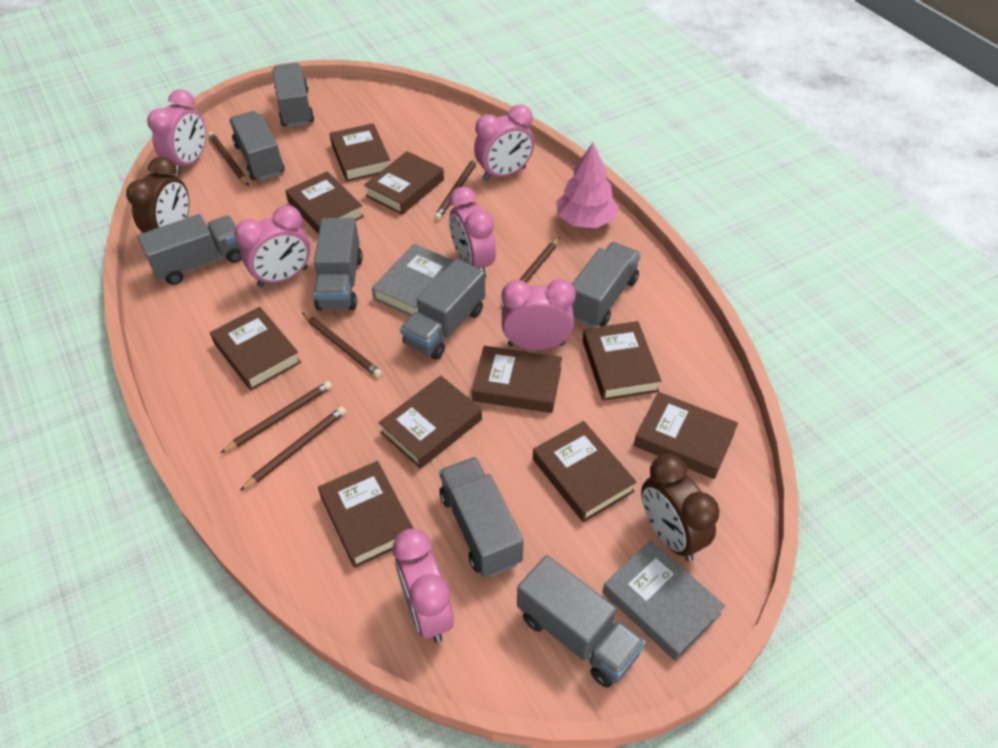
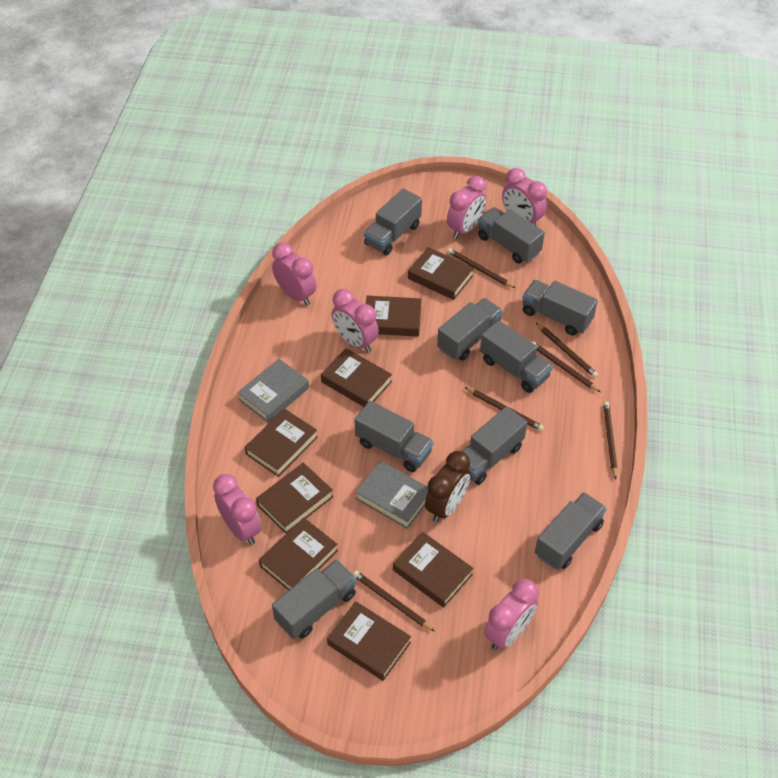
brown book: 10 -> 8
brown clock: 2 -> 1
grey truck: 8 -> 9
pink tree: 1 -> 0

